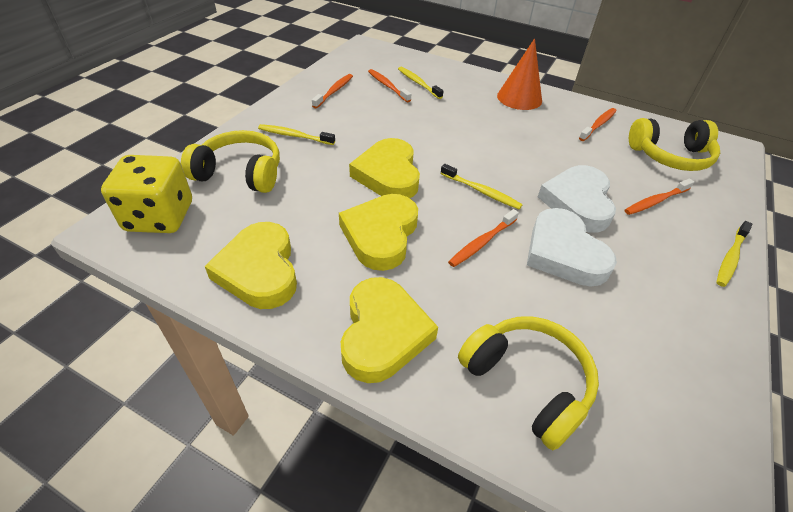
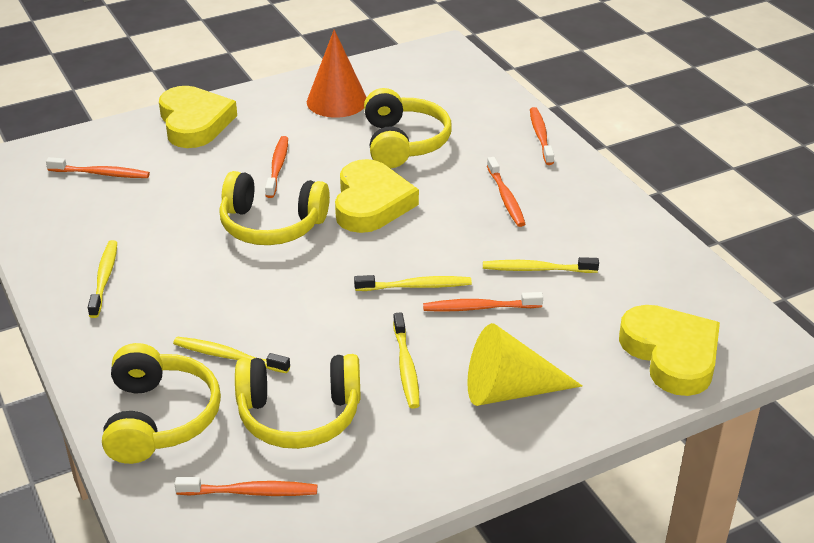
orange toothbrush: 5 -> 6
white heart: 2 -> 0
yellow cone: 0 -> 1
yellow dice: 1 -> 0
yellow headphones: 3 -> 4
yellow heart: 4 -> 3
yellow toothbrush: 4 -> 5

